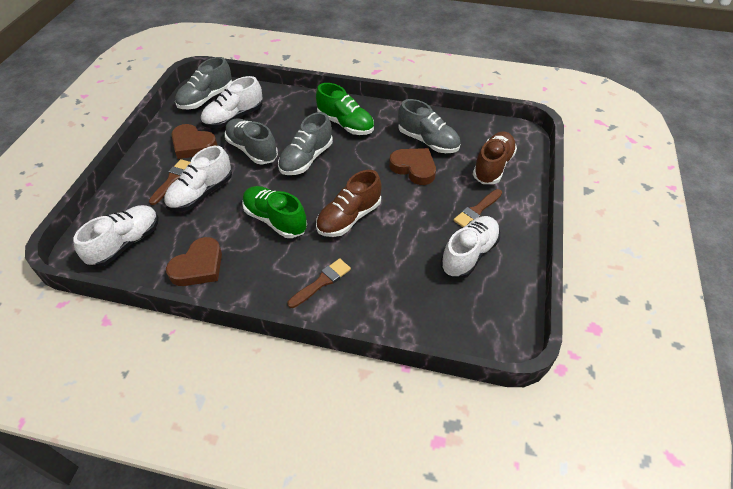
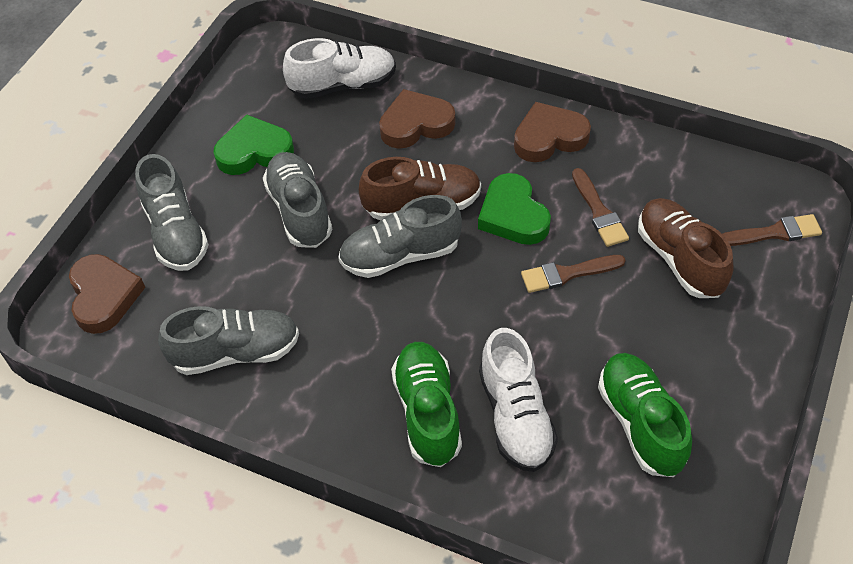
green heart: 0 -> 2
white shoe: 4 -> 2

